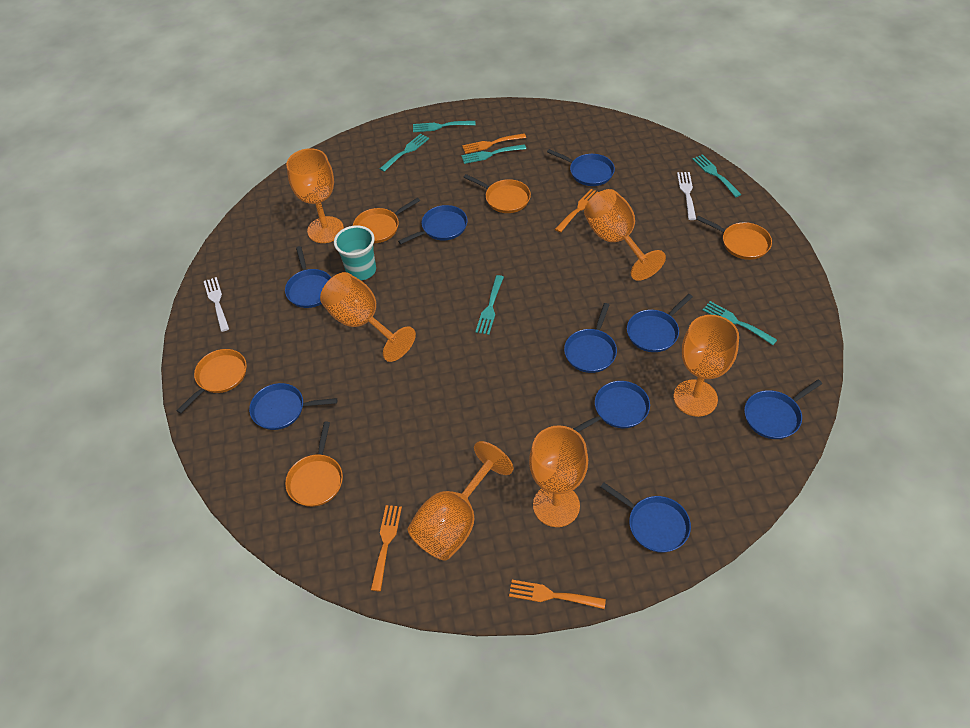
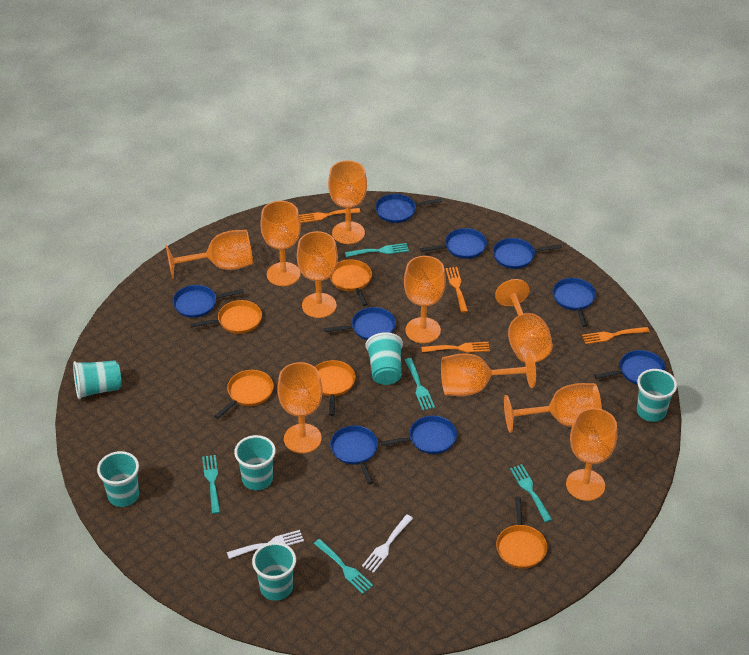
orange goblet: 6 -> 10
turquoise cup: 1 -> 6
turquoise fork: 6 -> 5

